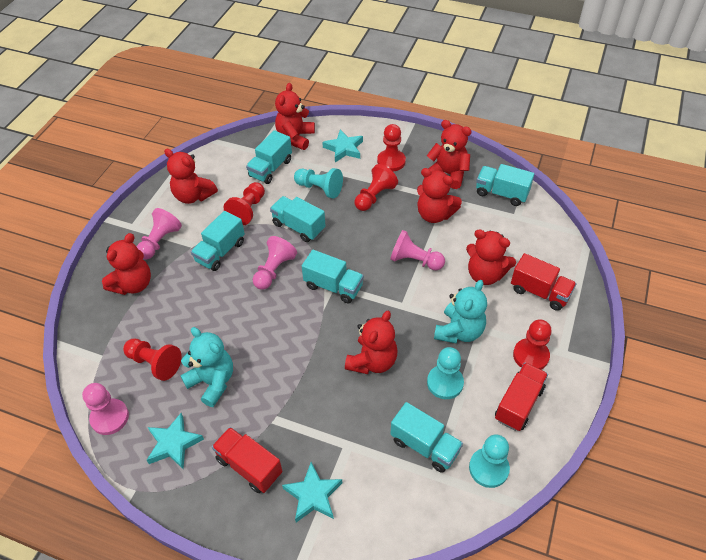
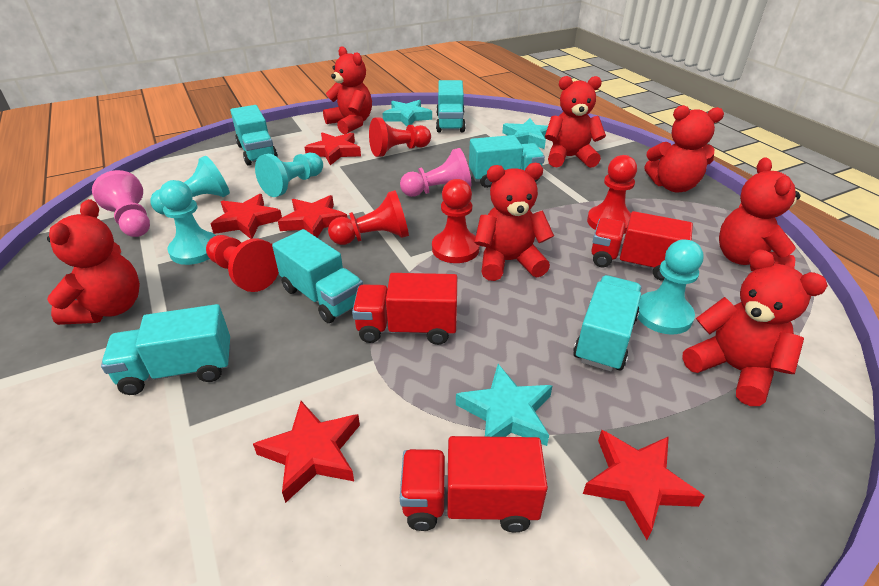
pink pawn: 4 -> 2
red star: 0 -> 5
turquoise pawn: 3 -> 4
turquoise teddy bear: 2 -> 0

